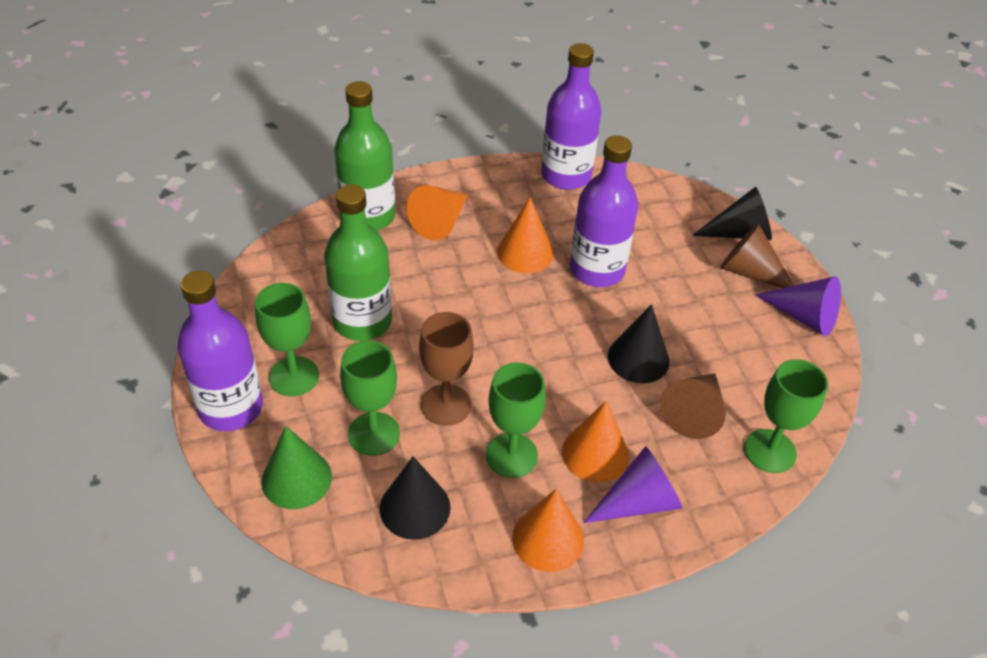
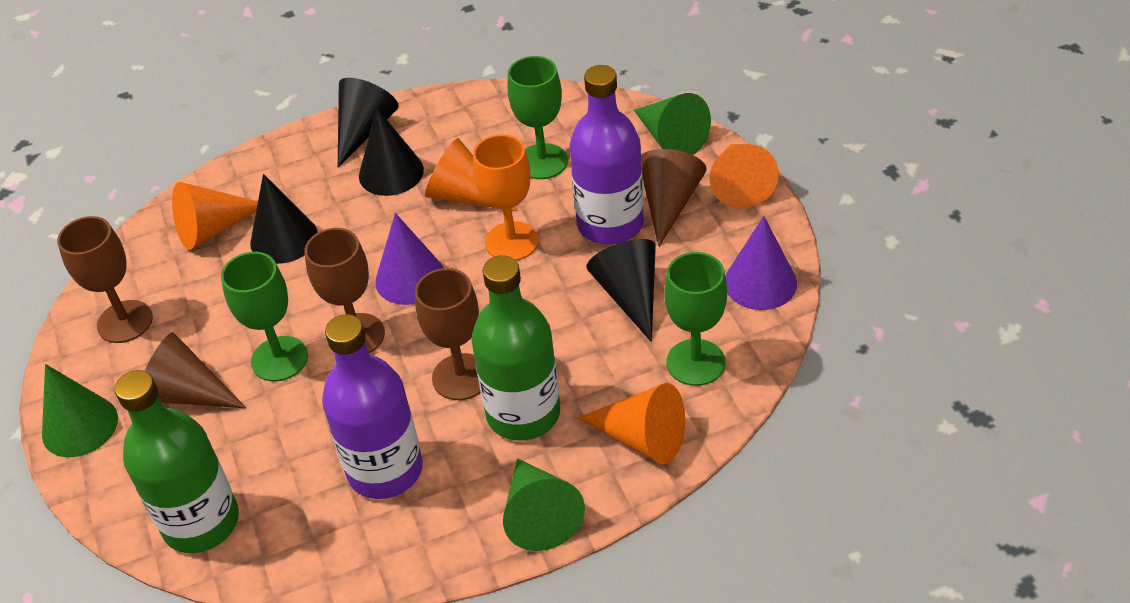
black cone: 3 -> 4
brown goblet: 1 -> 3
green cone: 1 -> 3
green goblet: 4 -> 3
orange goblet: 0 -> 1
purple bottle: 3 -> 2

